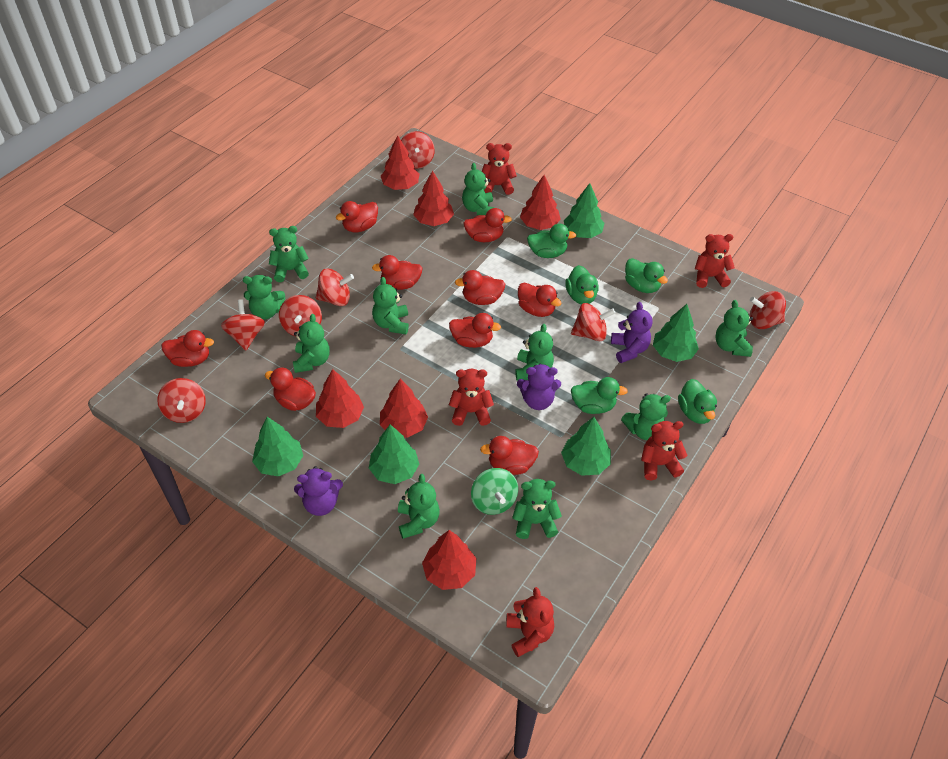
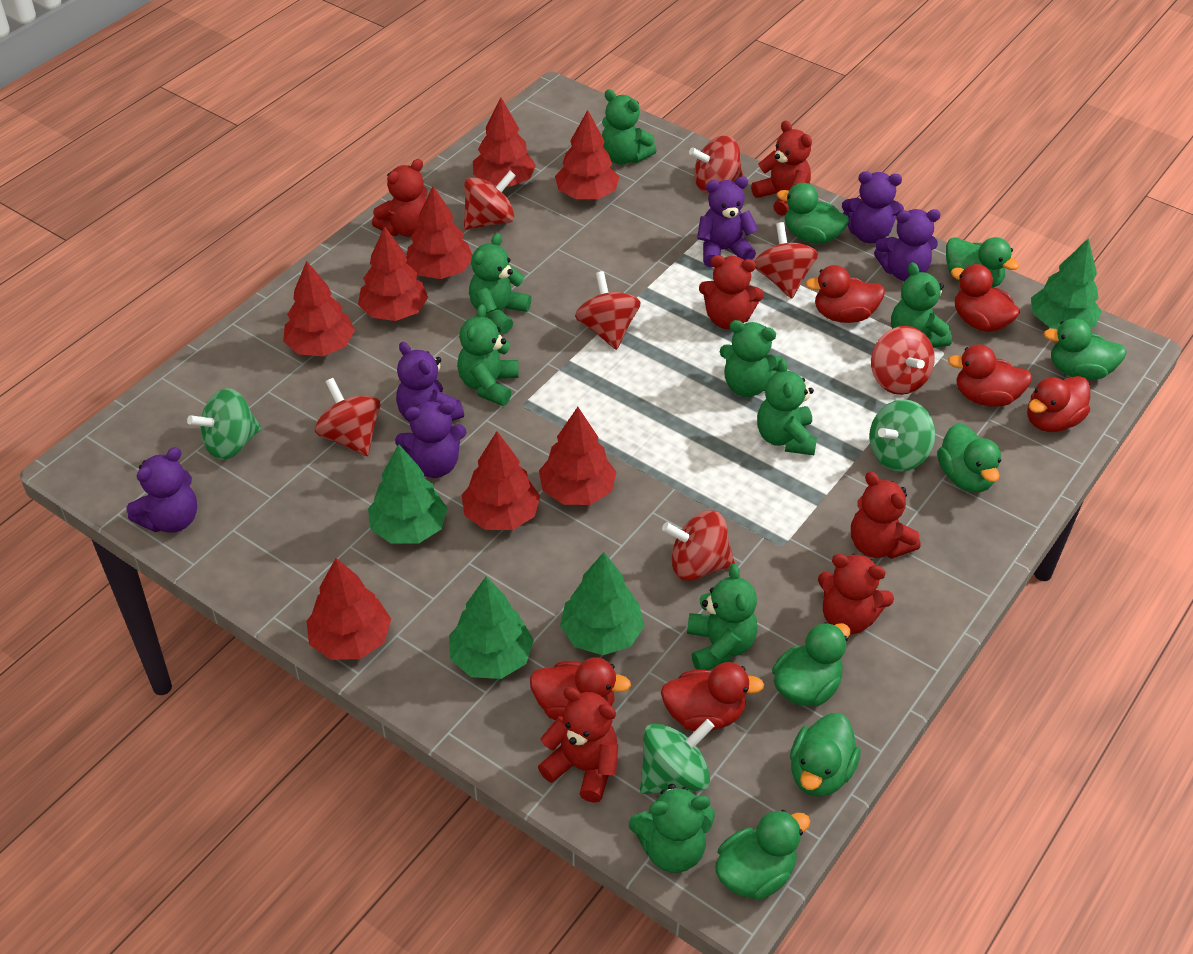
green duck: 5 -> 7
green spinning top: 1 -> 3
green teddy bear: 10 -> 8
green tree: 5 -> 4
purple teddy bear: 3 -> 6
red duck: 9 -> 6
red teddy bear: 5 -> 6
red tree: 6 -> 8

